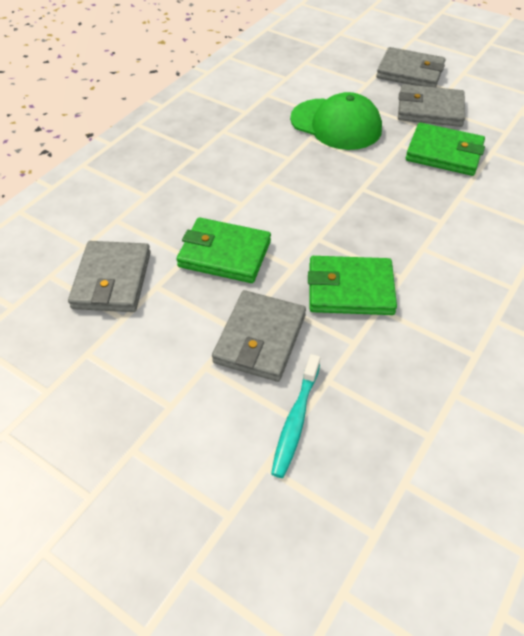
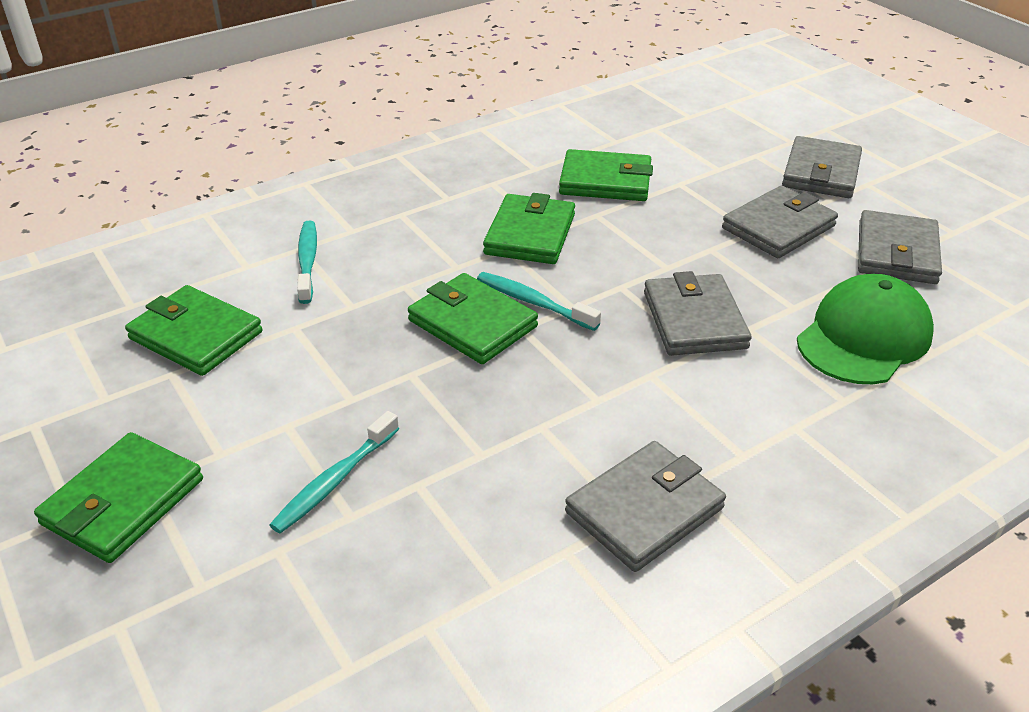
green wallet: 3 -> 5
grey wallet: 4 -> 5
turquoise toothbrush: 1 -> 3

